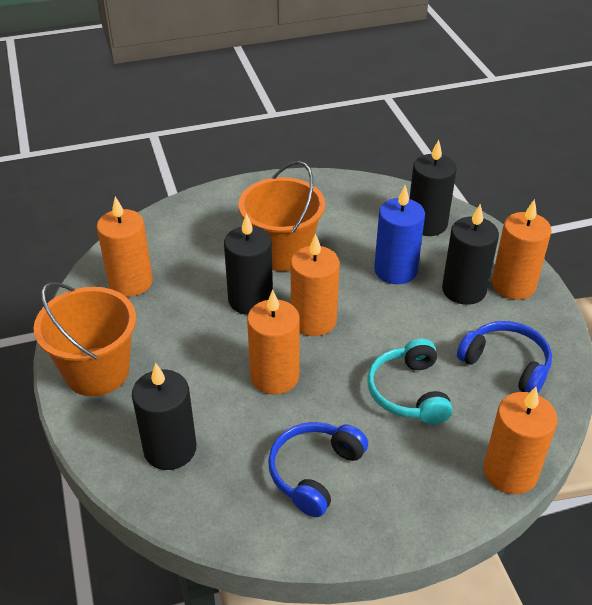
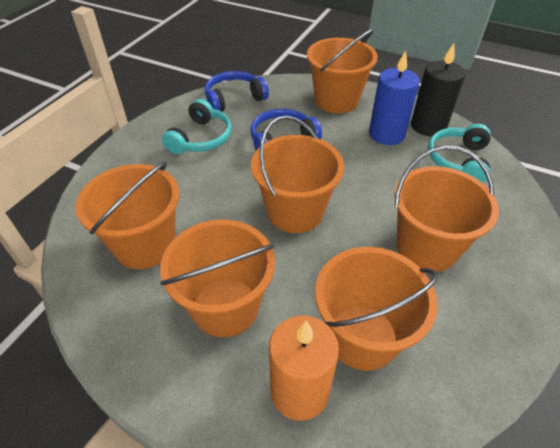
black candle: 4 -> 1
orange bucket: 2 -> 6
orange candle: 5 -> 1
turquoise headphones: 1 -> 2

